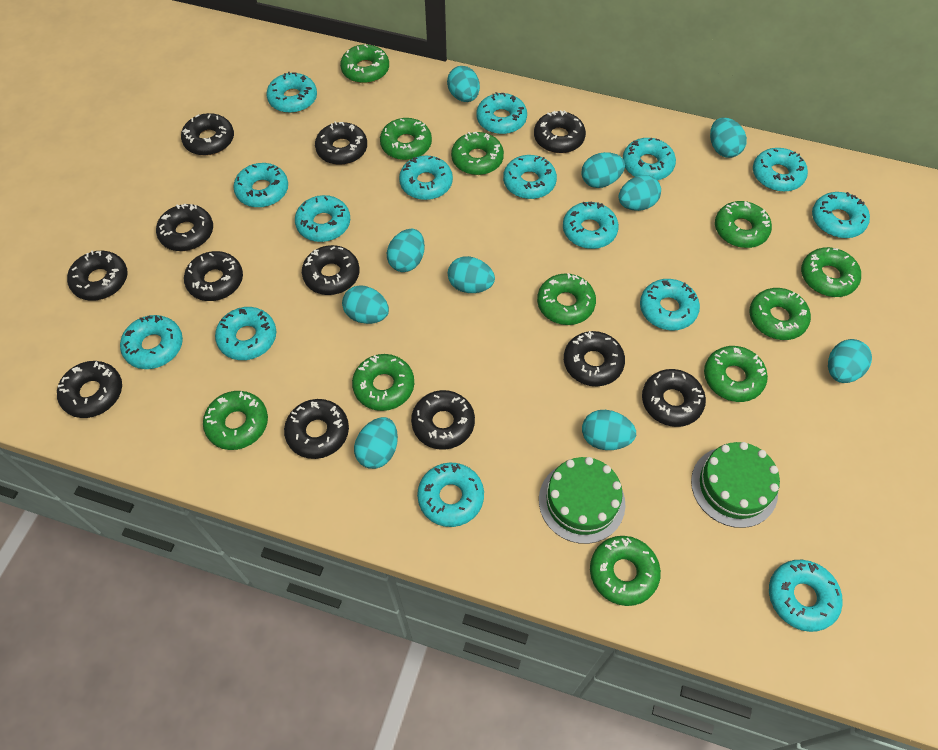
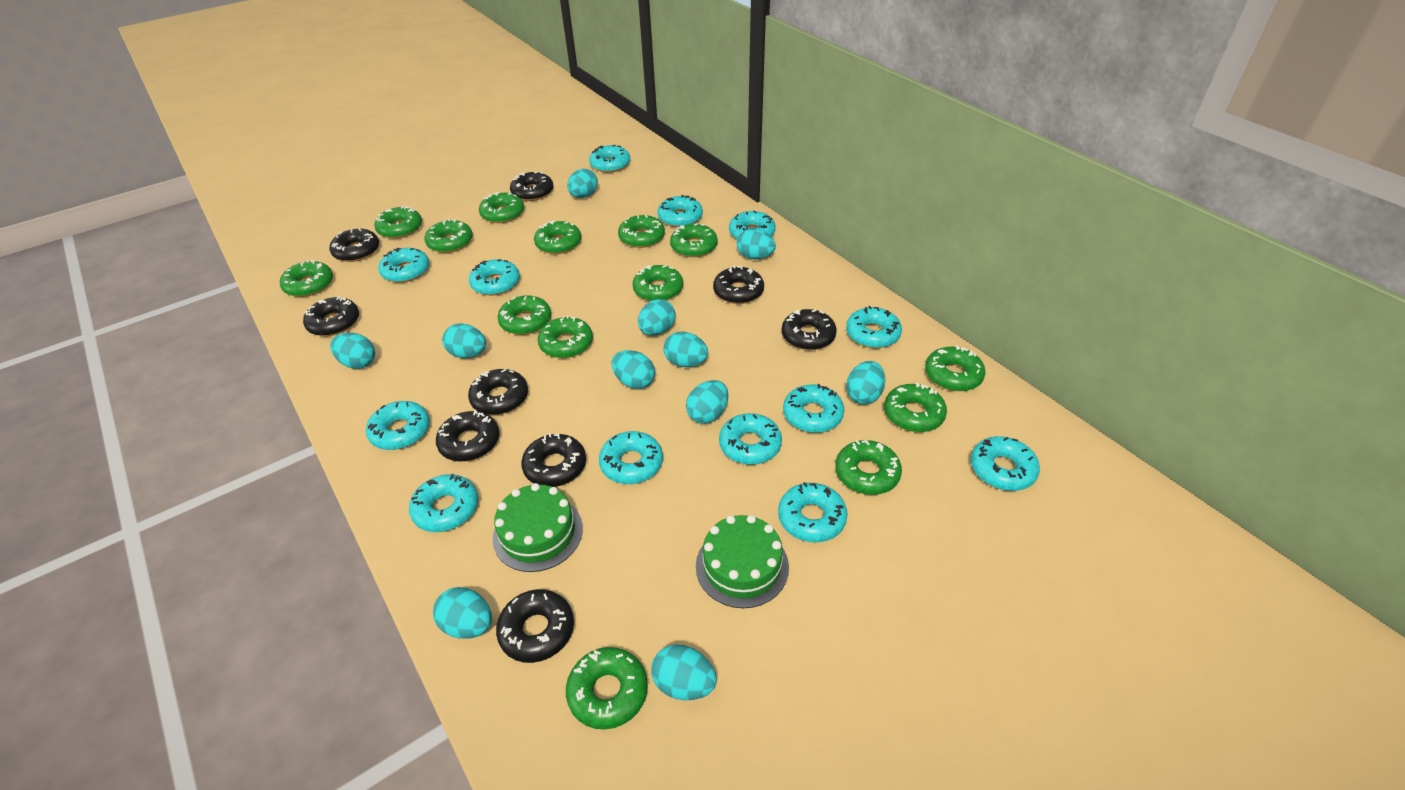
black donut: 12 -> 9
green donut: 11 -> 14
turquoise donut: 15 -> 13
turquoise egg: 10 -> 11

